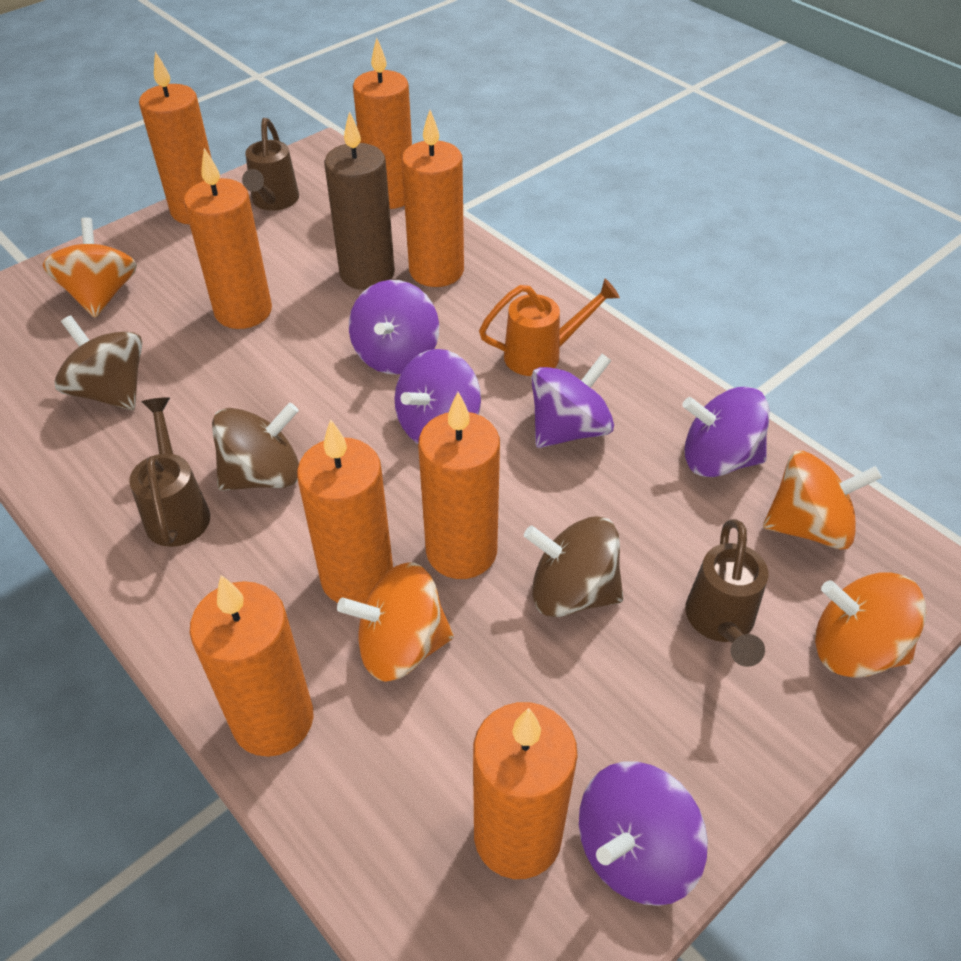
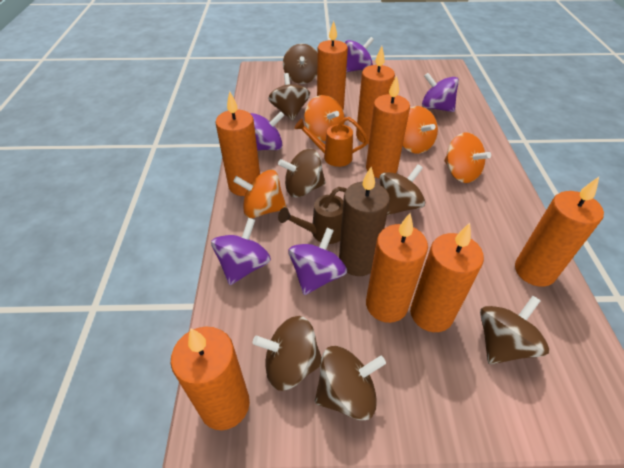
brown spinning top: 3 -> 7
brown watering can: 3 -> 1

